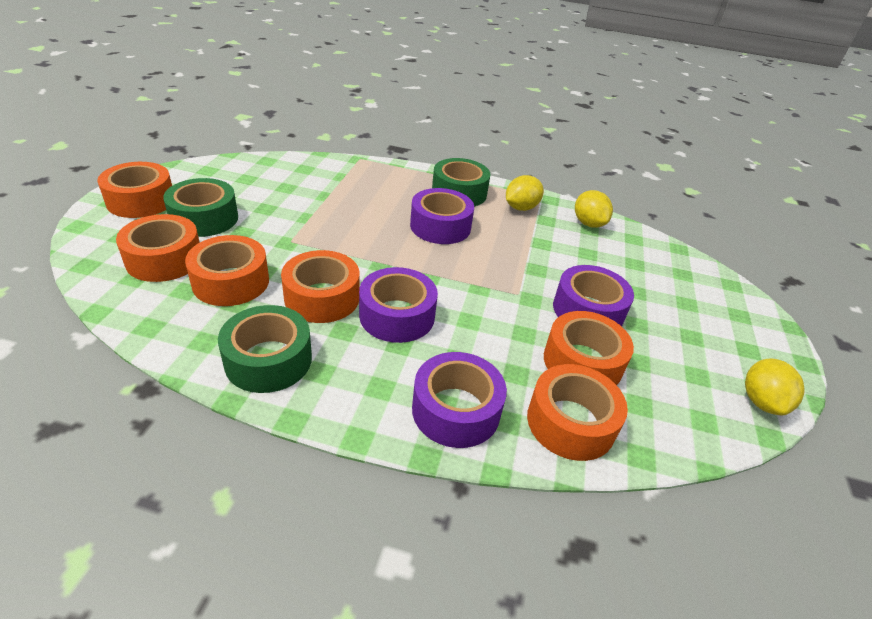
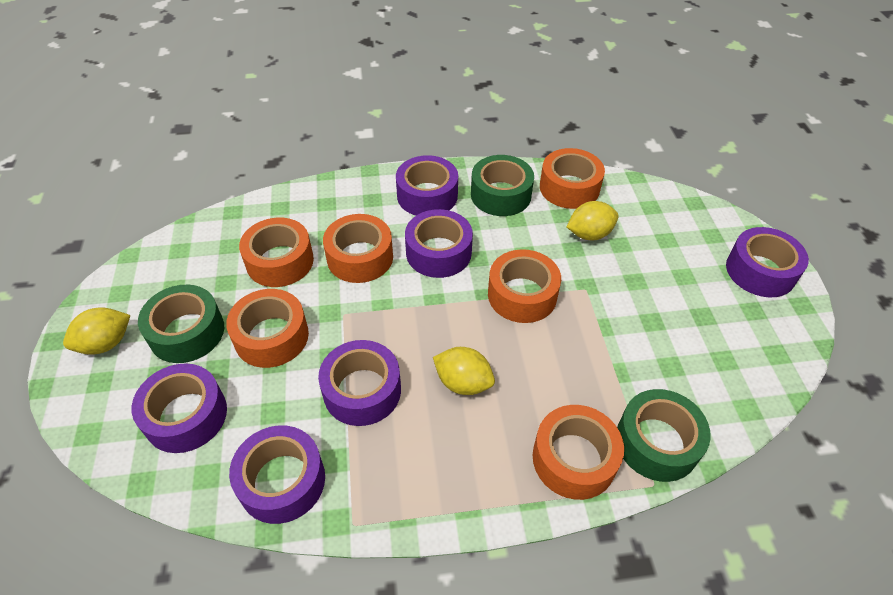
purple tape: 4 -> 6

